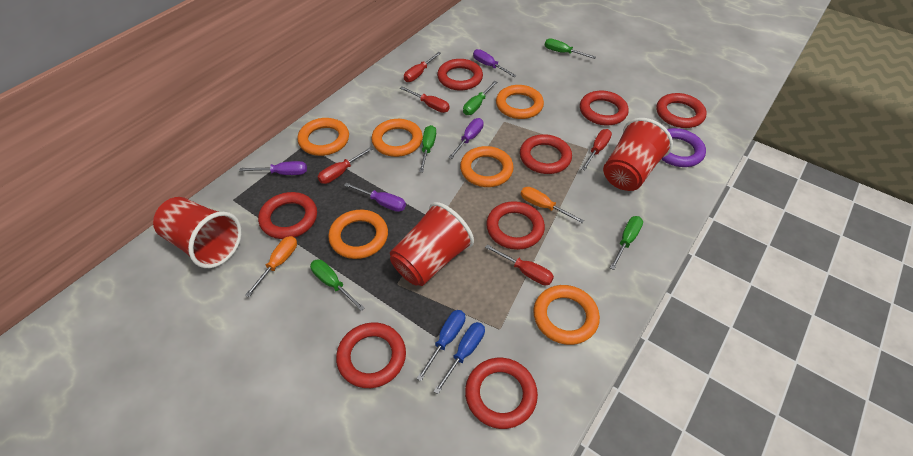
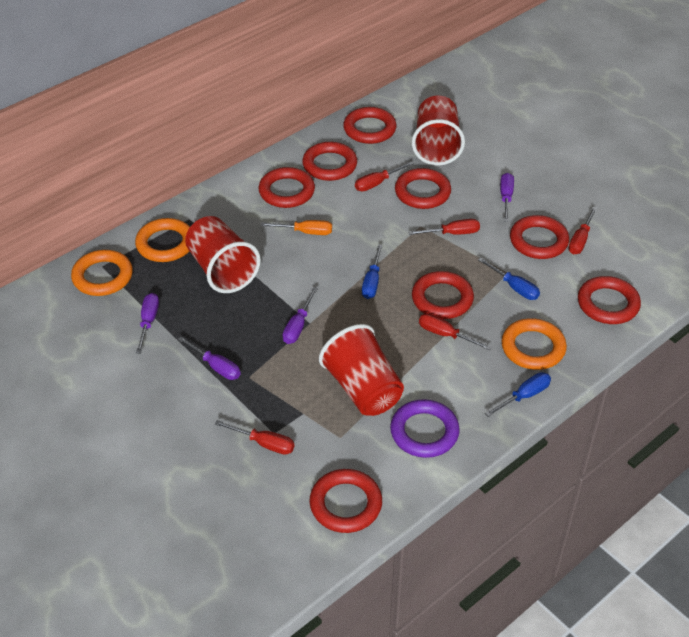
blue screwdriver: 2 -> 3
green screwdriver: 5 -> 0
orange ring: 6 -> 3
orange screwdriver: 2 -> 1

